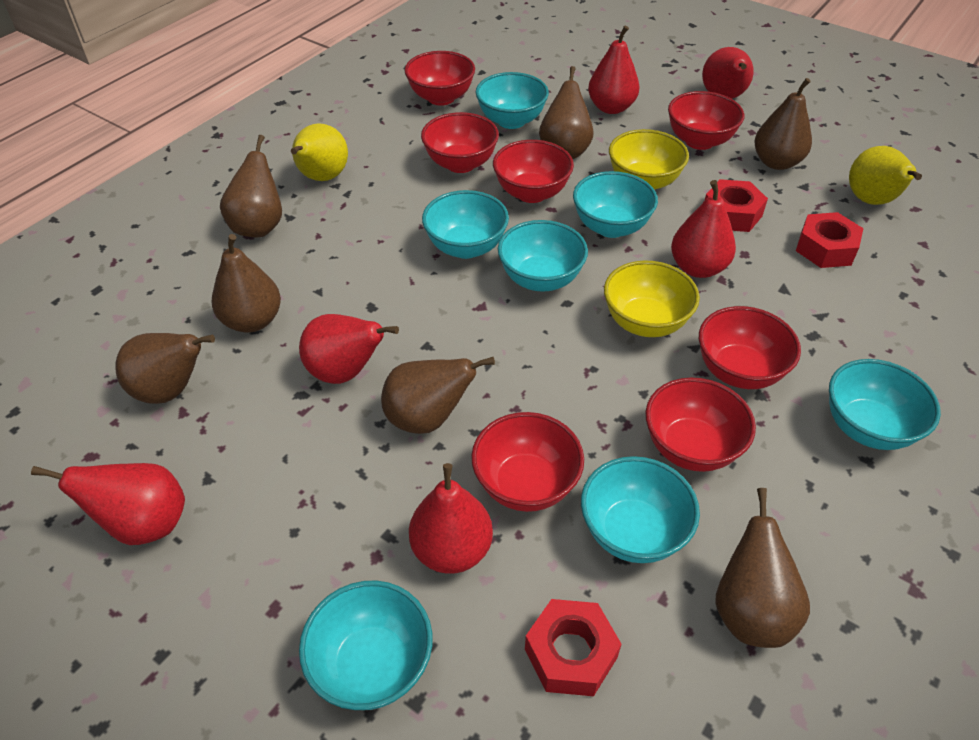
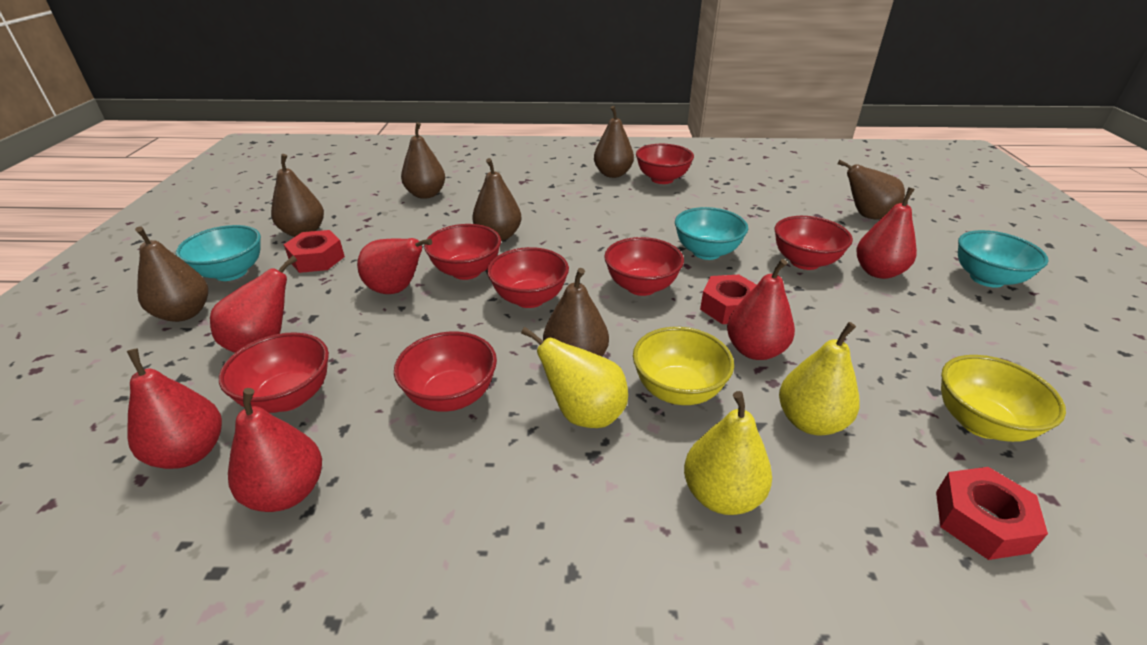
turquoise bowl: 7 -> 3
yellow pear: 2 -> 3

